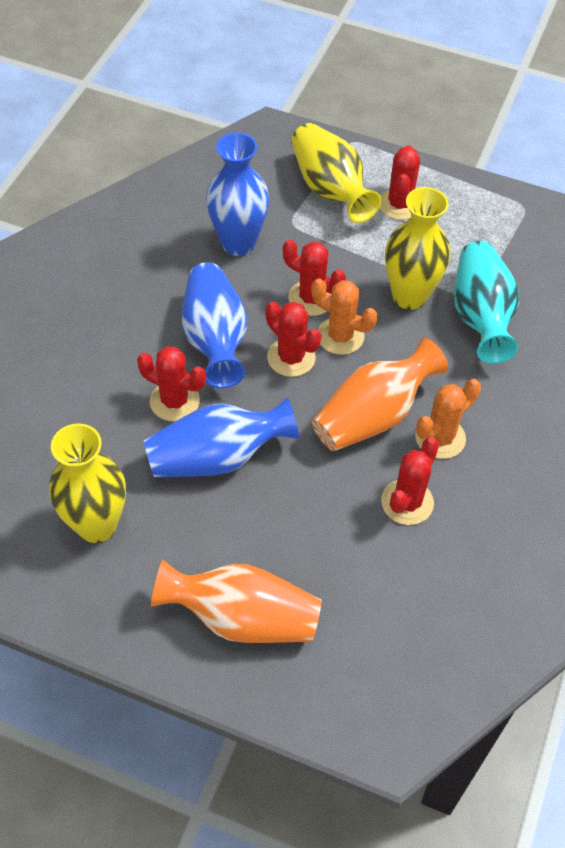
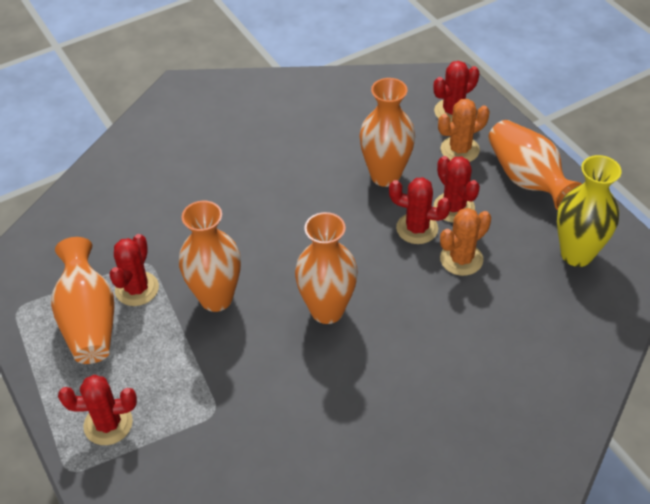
blue vase: 3 -> 0
orange vase: 2 -> 5
turquoise vase: 1 -> 0
yellow vase: 3 -> 1

